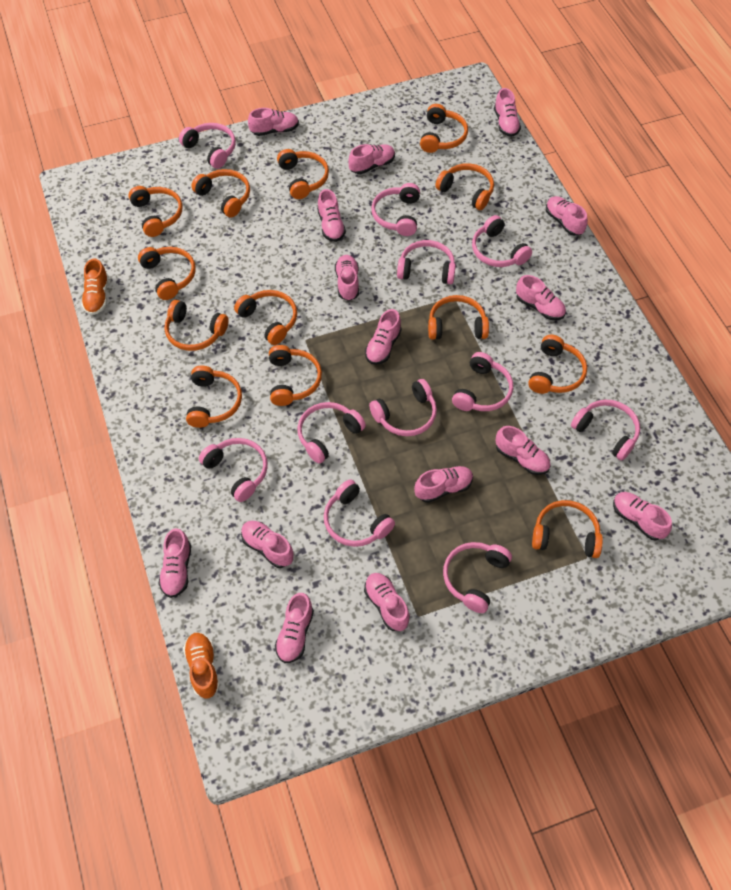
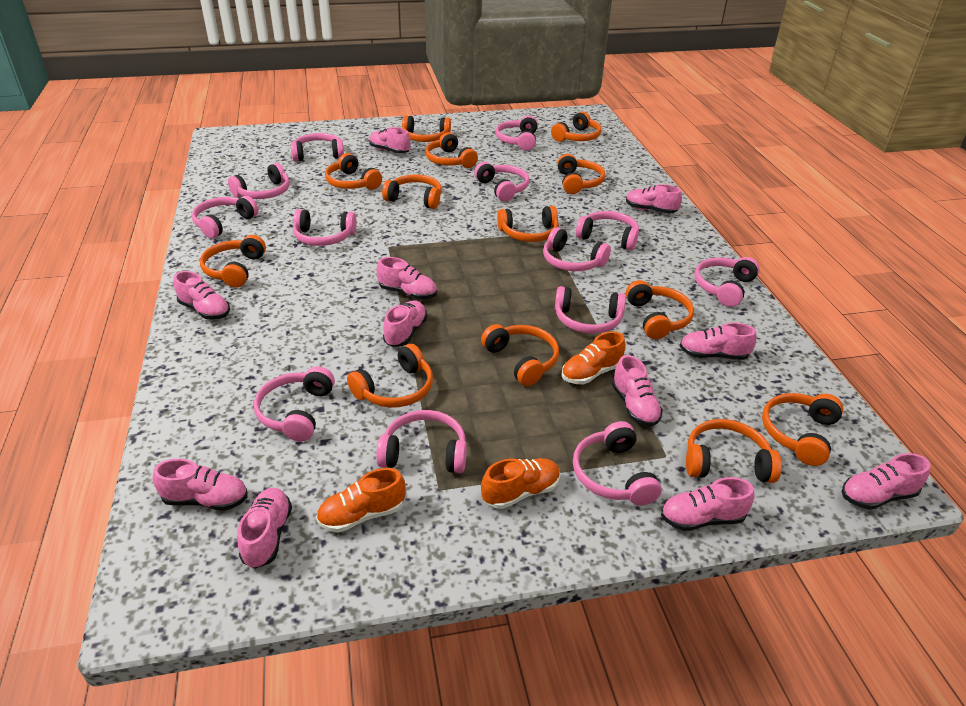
orange shoe: 2 -> 3
pink headphones: 11 -> 13
pink shoe: 15 -> 11

